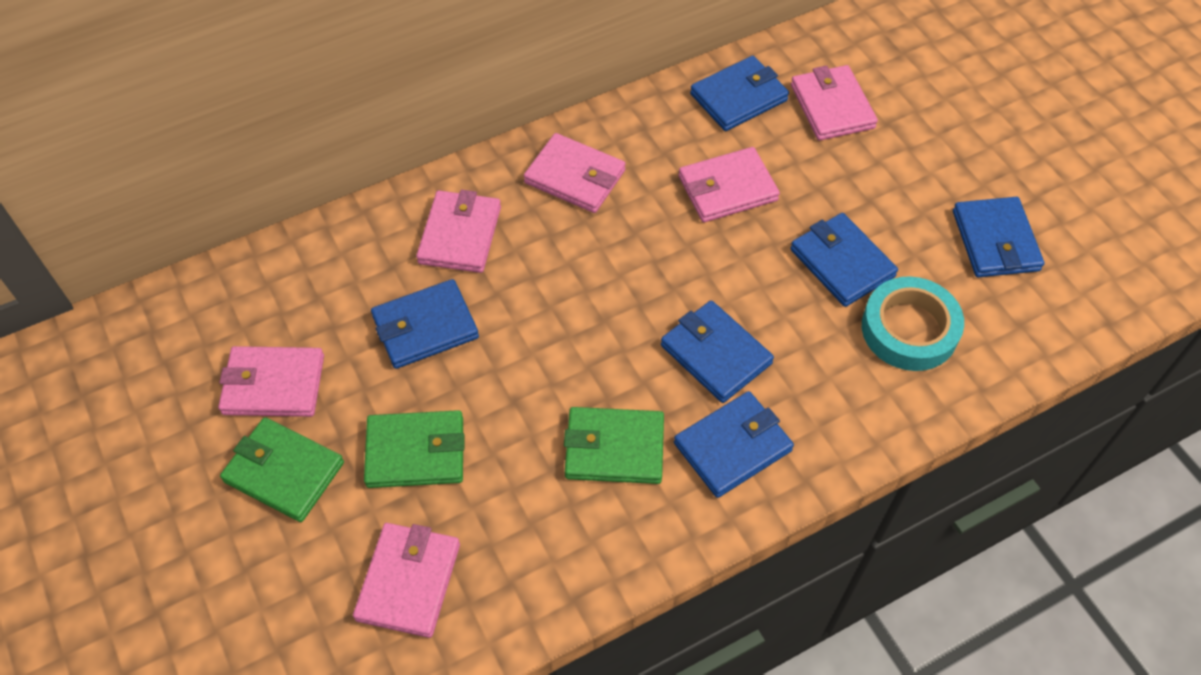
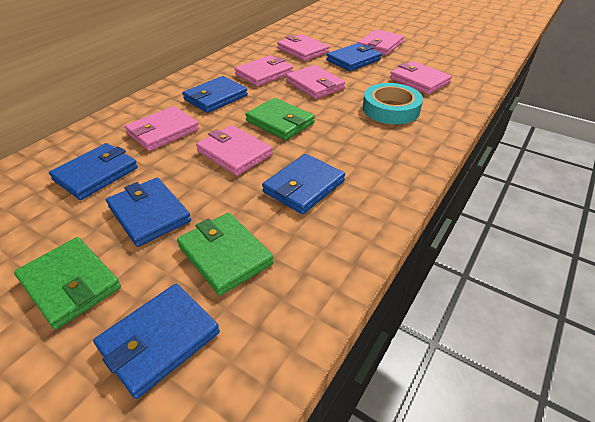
pink wallet: 6 -> 7

